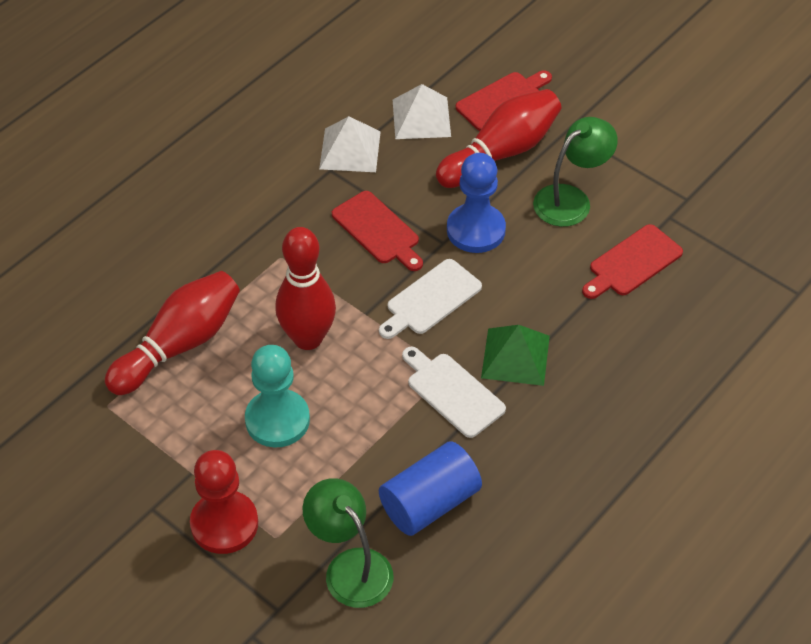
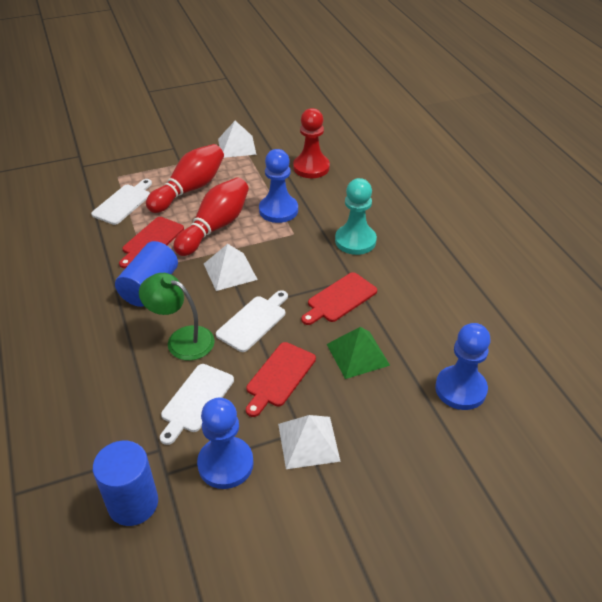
blue cylinder: 1 -> 2
blue pawn: 1 -> 3
green lamp: 2 -> 1
red bowling pin: 3 -> 2
white cutting board: 2 -> 3
white pyramid: 2 -> 3

